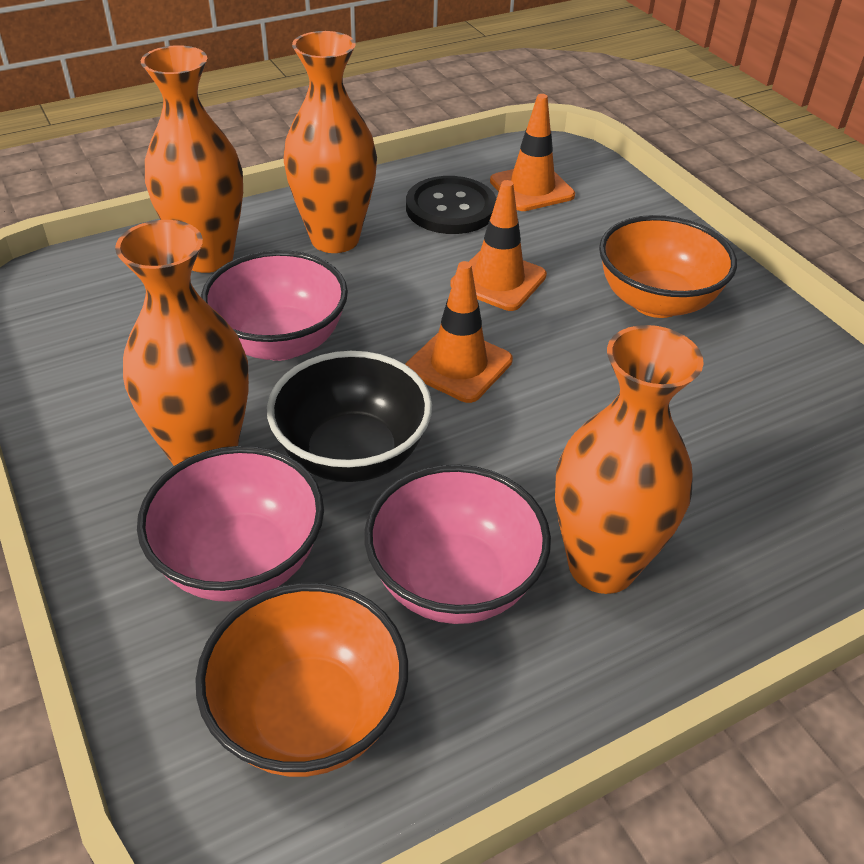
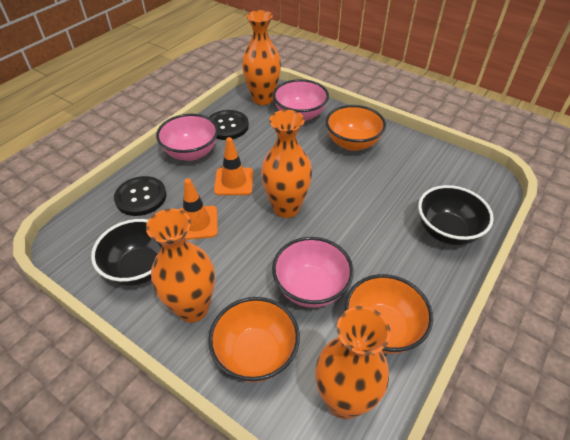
black bowl: 1 -> 2
black button: 1 -> 2
orange bowl: 2 -> 3
orange traffic cone: 3 -> 2

